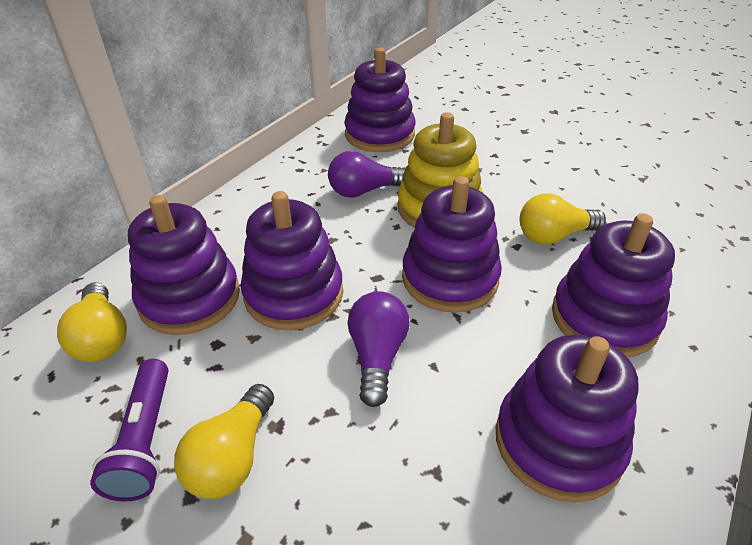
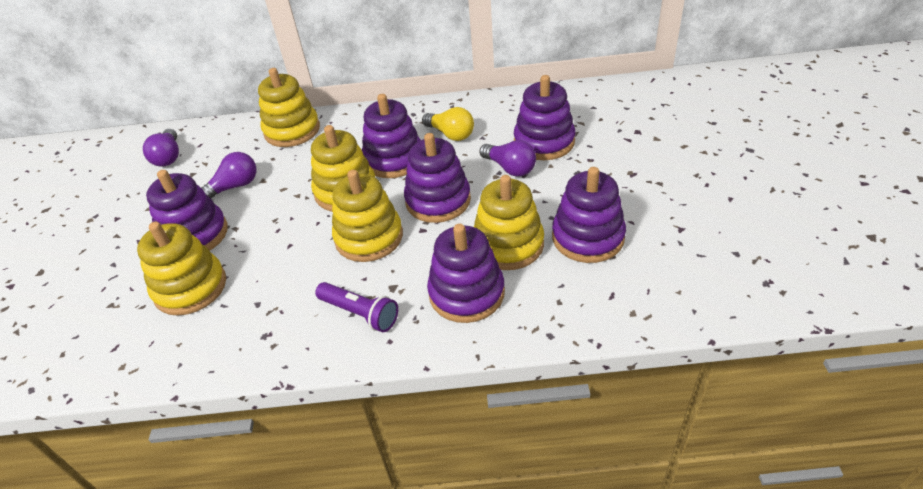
purple light bulb: 2 -> 3
yellow light bulb: 3 -> 1
yellow stacking toy: 1 -> 5

